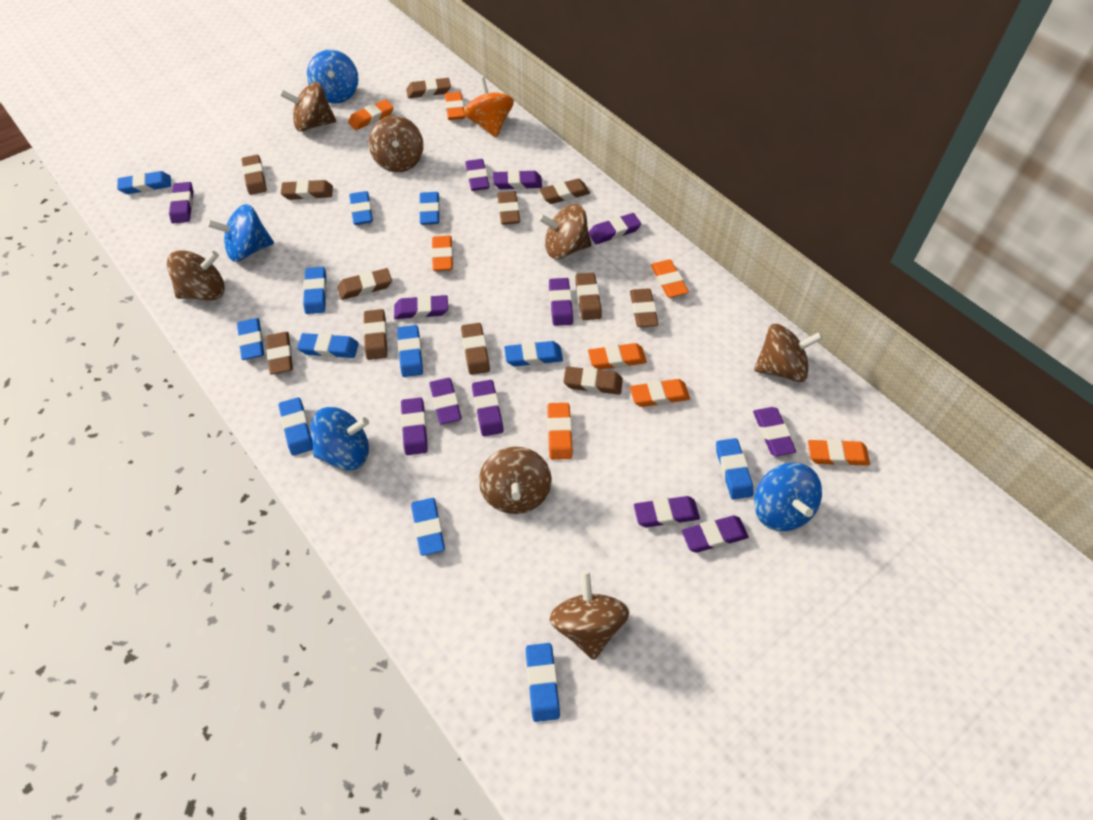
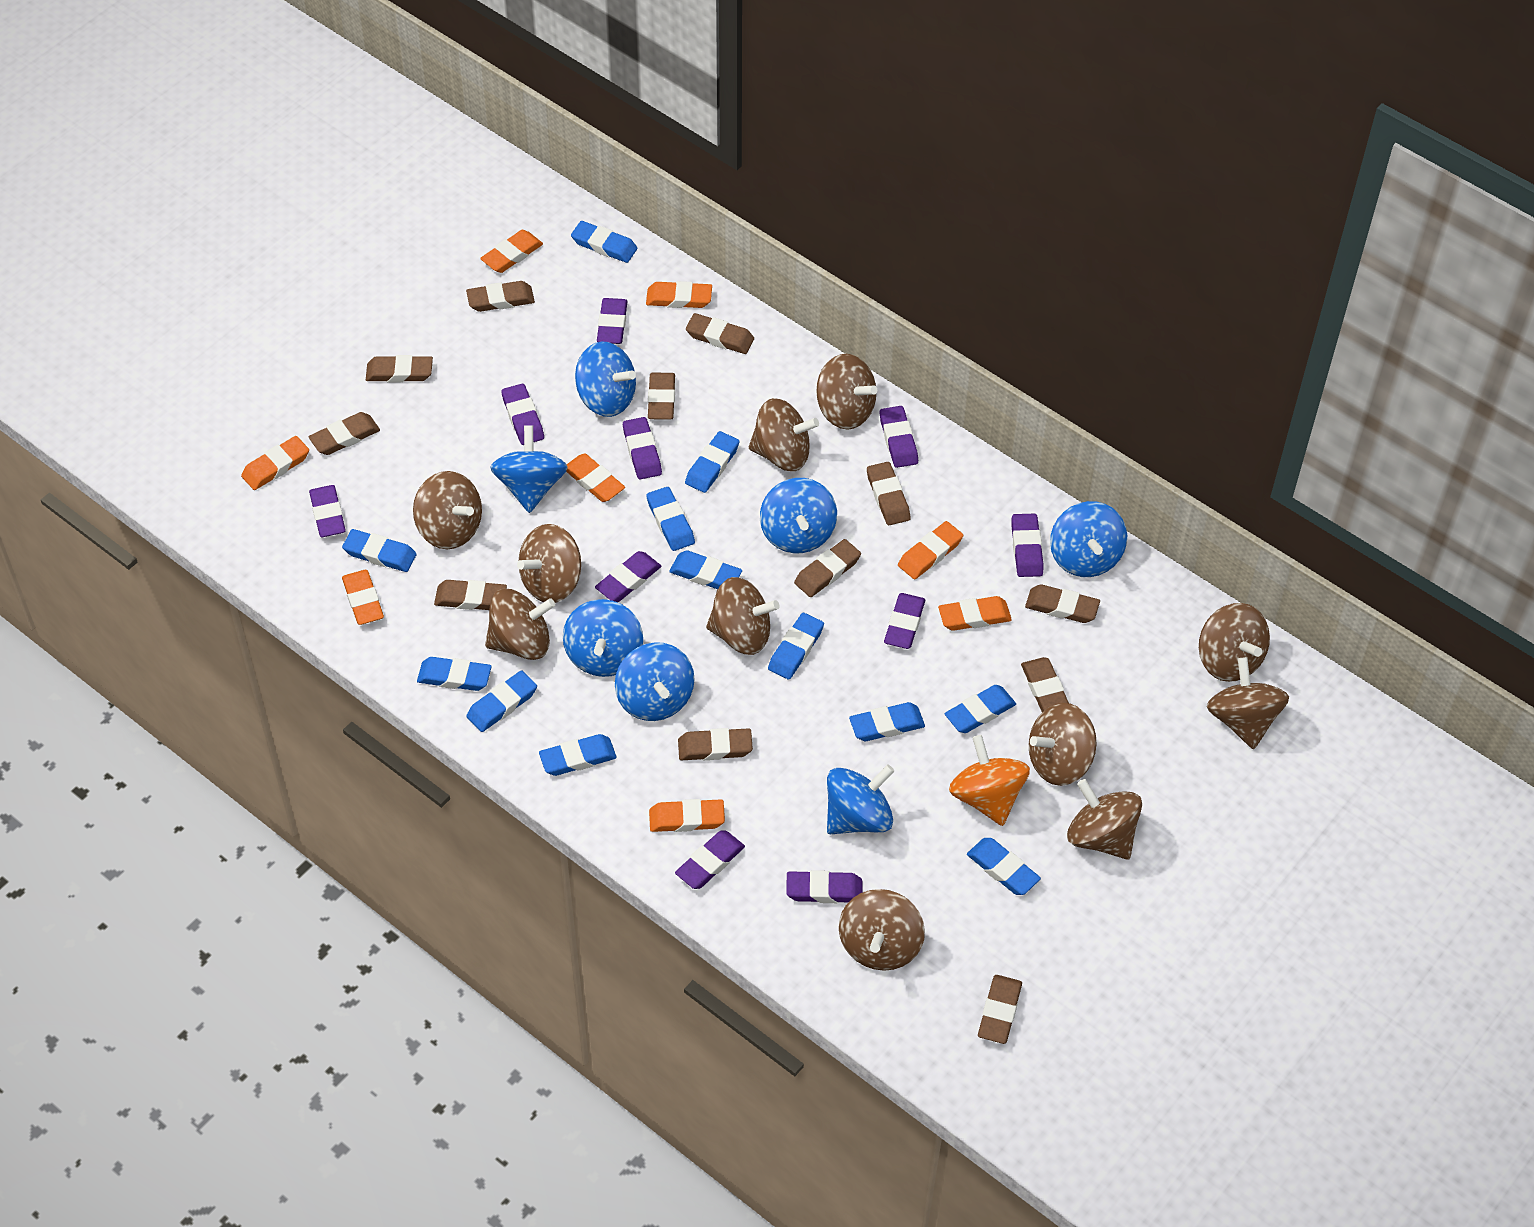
blue spinning top: 4 -> 7
brown spinning top: 7 -> 11
purple eraser: 12 -> 10

